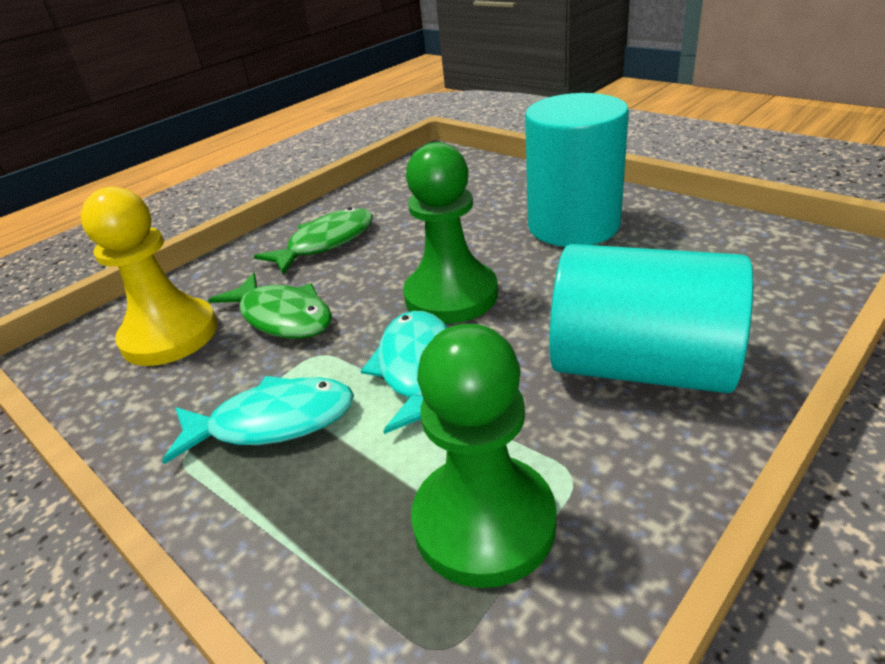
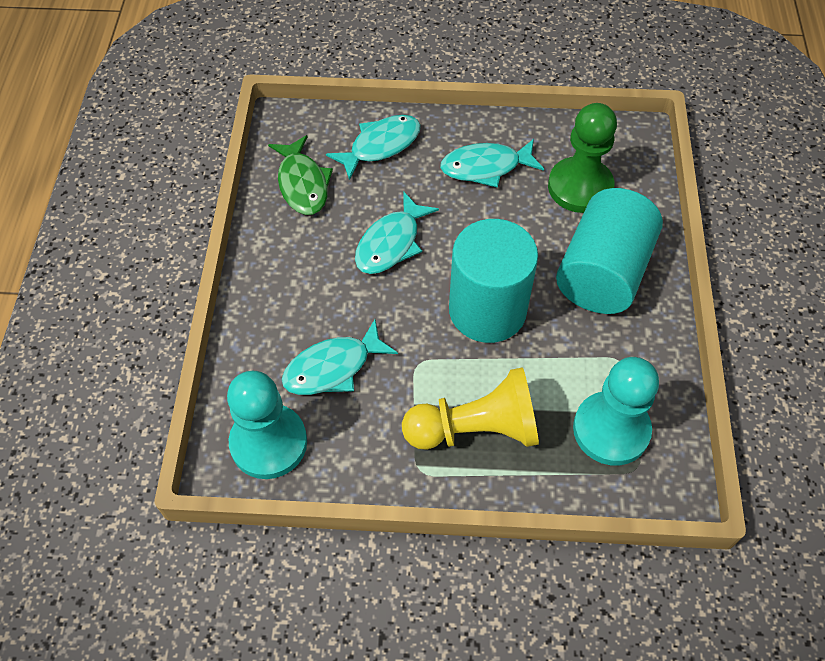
green fish: 2 -> 1
green pawn: 2 -> 1
turquoise fish: 2 -> 4
turquoise pawn: 0 -> 2

